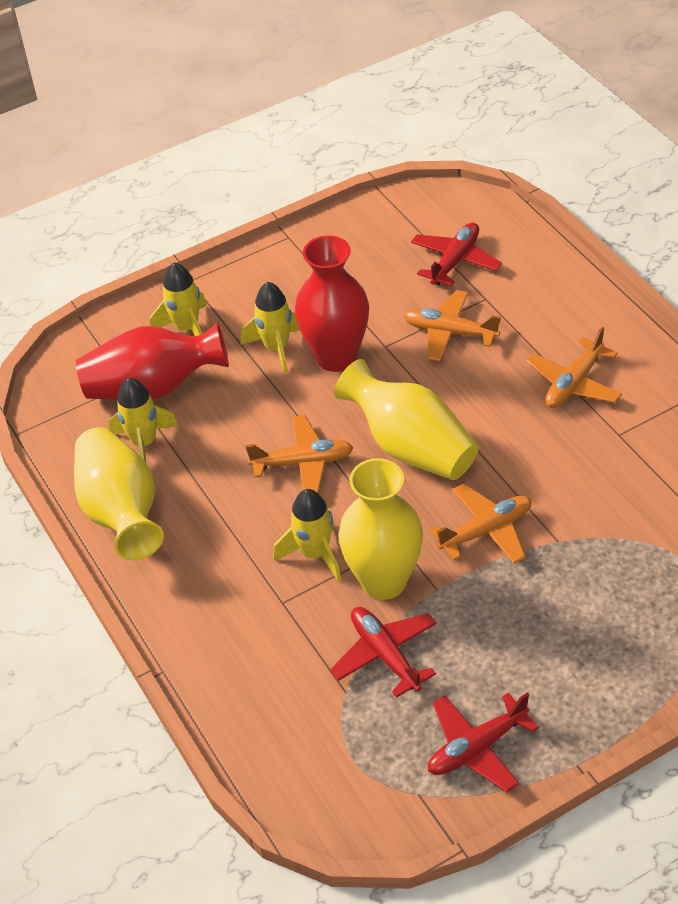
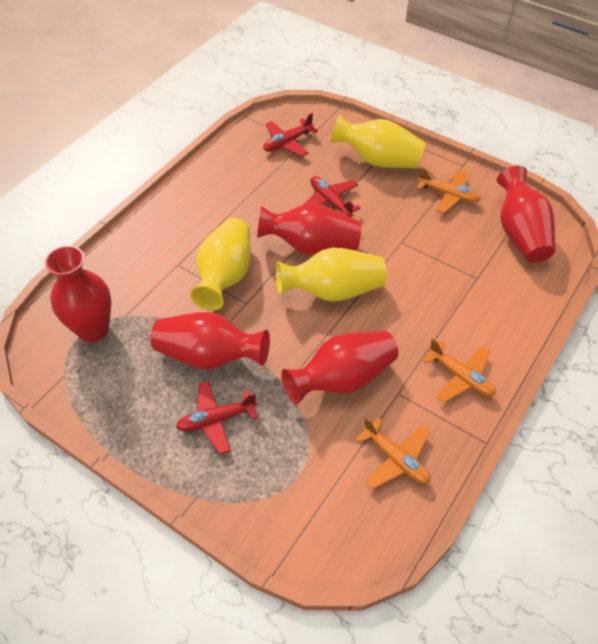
orange plane: 4 -> 3
red vase: 2 -> 5
yellow rocket: 4 -> 0

